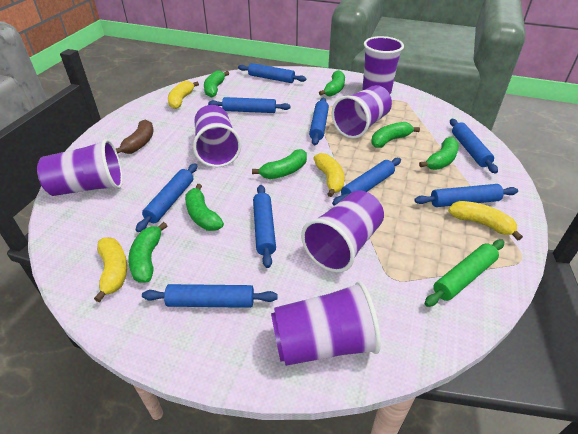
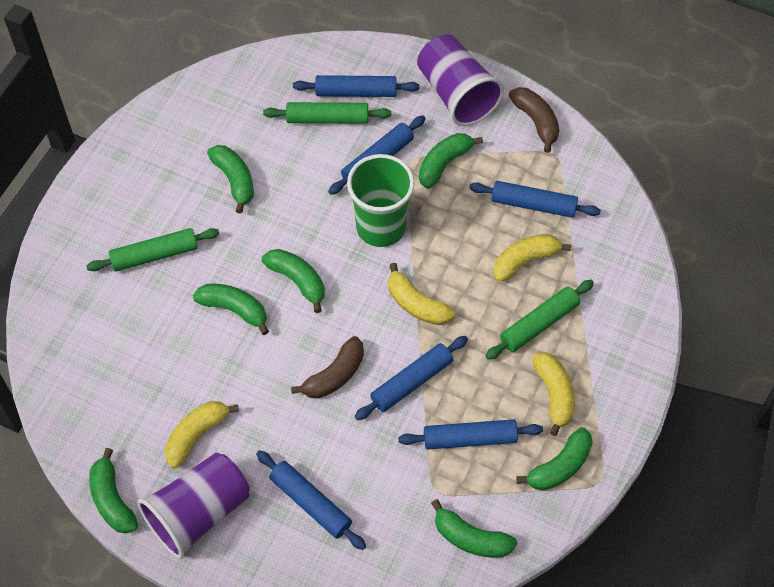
blue rolling pin: 9 -> 6
brown banana: 1 -> 2
green cup: 0 -> 1
green rolling pin: 1 -> 3
purple cup: 6 -> 2

